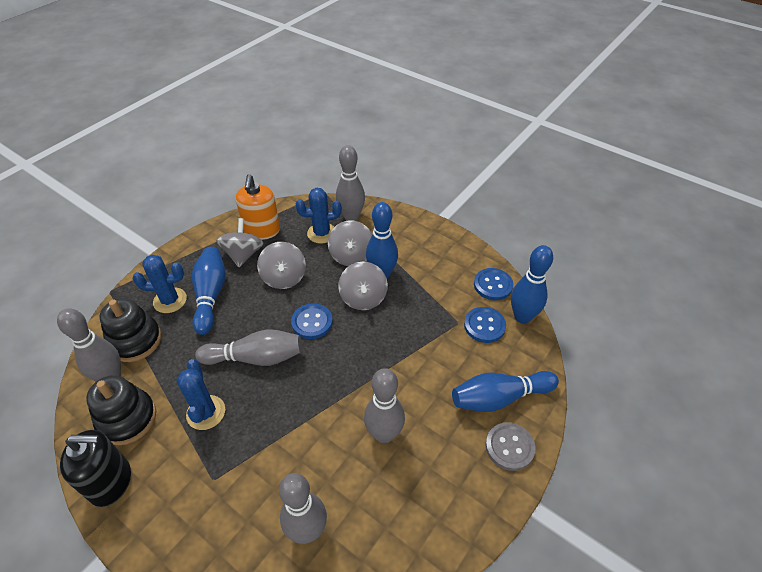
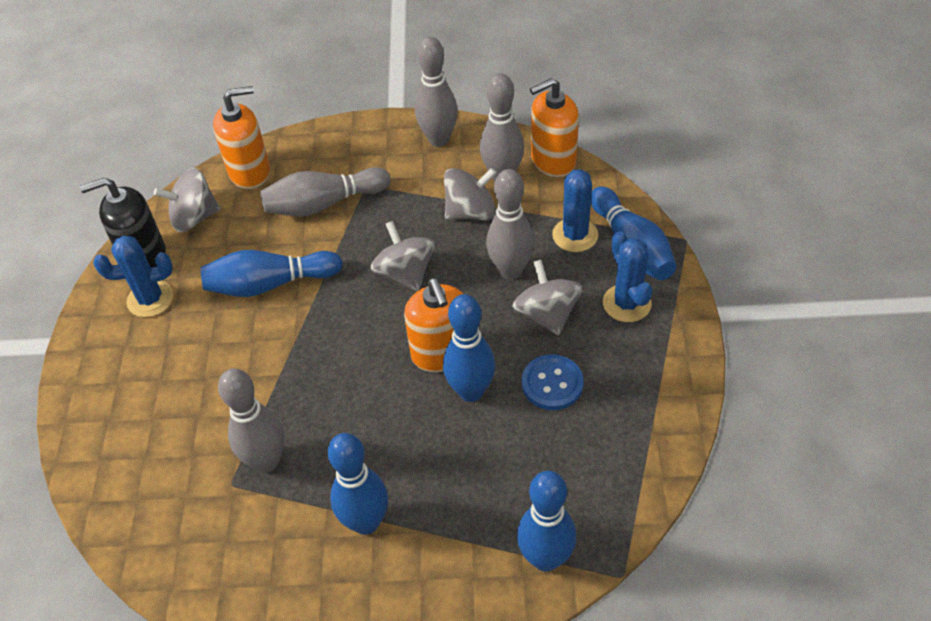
black stacking toy: 2 -> 0
blue bowling pin: 4 -> 5
blue button: 3 -> 1
grey button: 1 -> 0
orange soap dispenser: 1 -> 3

